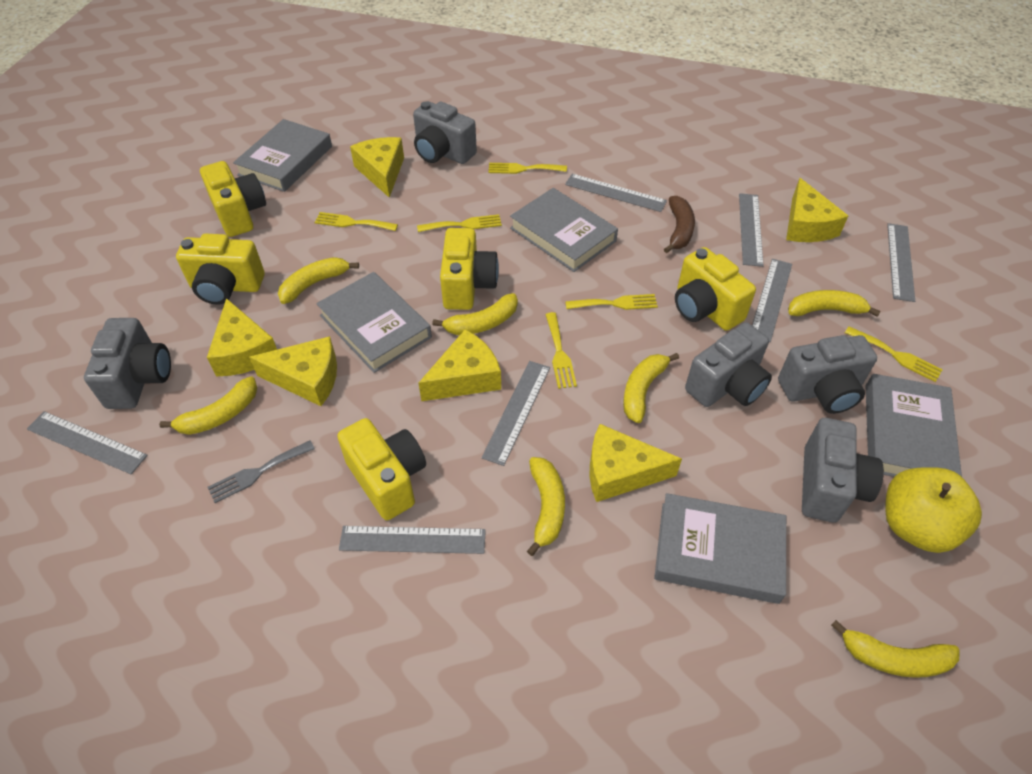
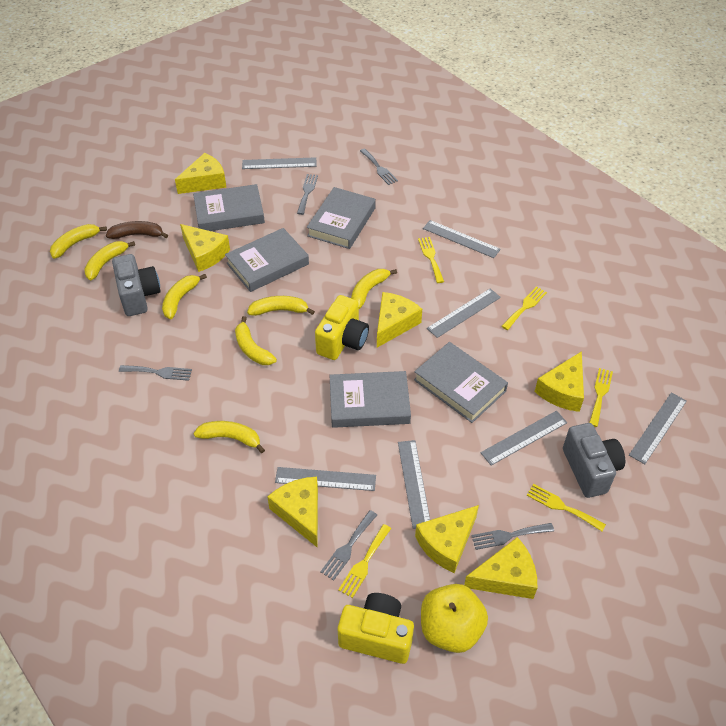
grey camera: 5 -> 2
grey fork: 1 -> 5
yellow camera: 5 -> 2
yellow cheese: 6 -> 7
yellow fork: 6 -> 5

